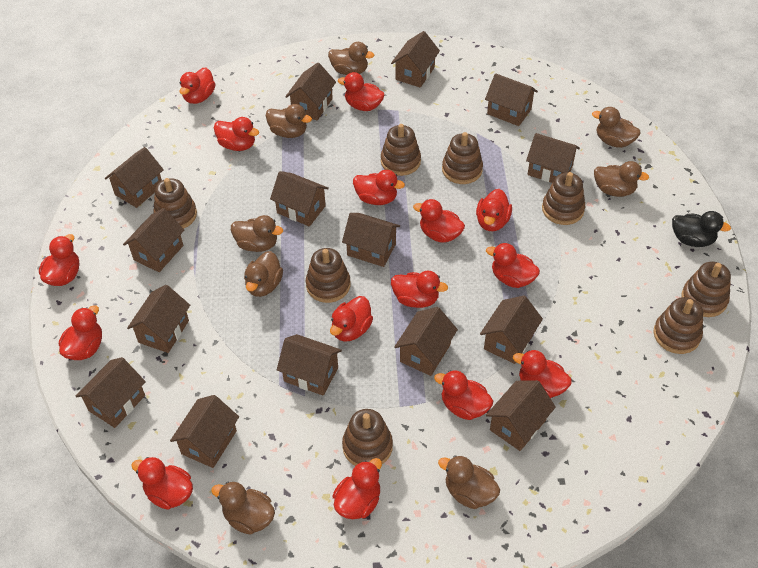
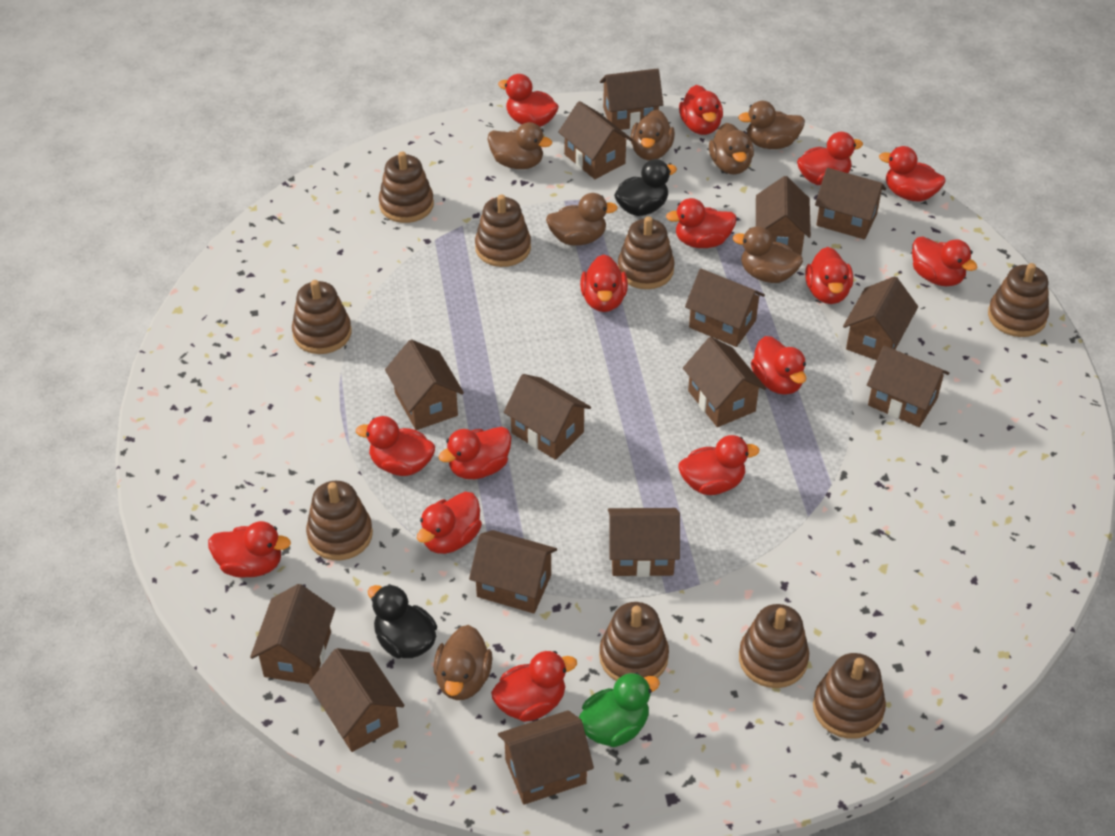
black duck: 1 -> 2
brown duck: 8 -> 7
brown stacking toy: 8 -> 9
green duck: 0 -> 1

